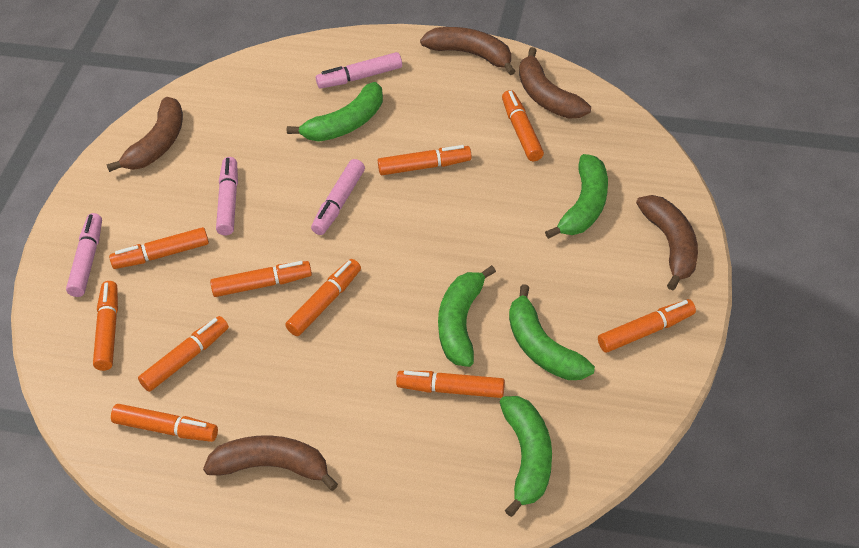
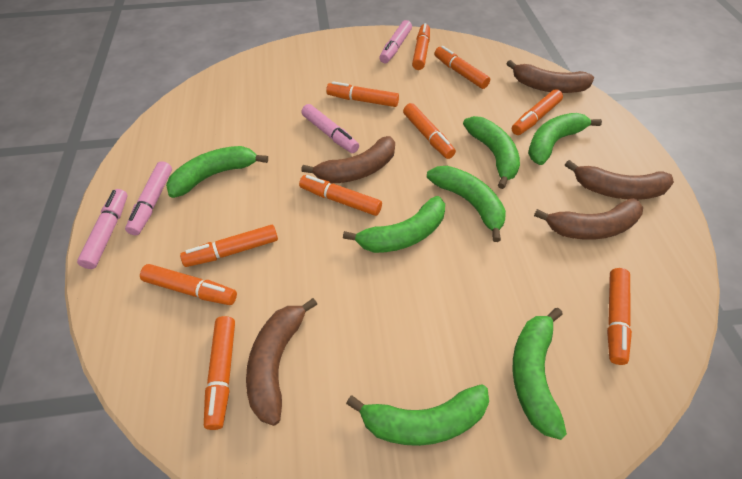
green banana: 5 -> 7

